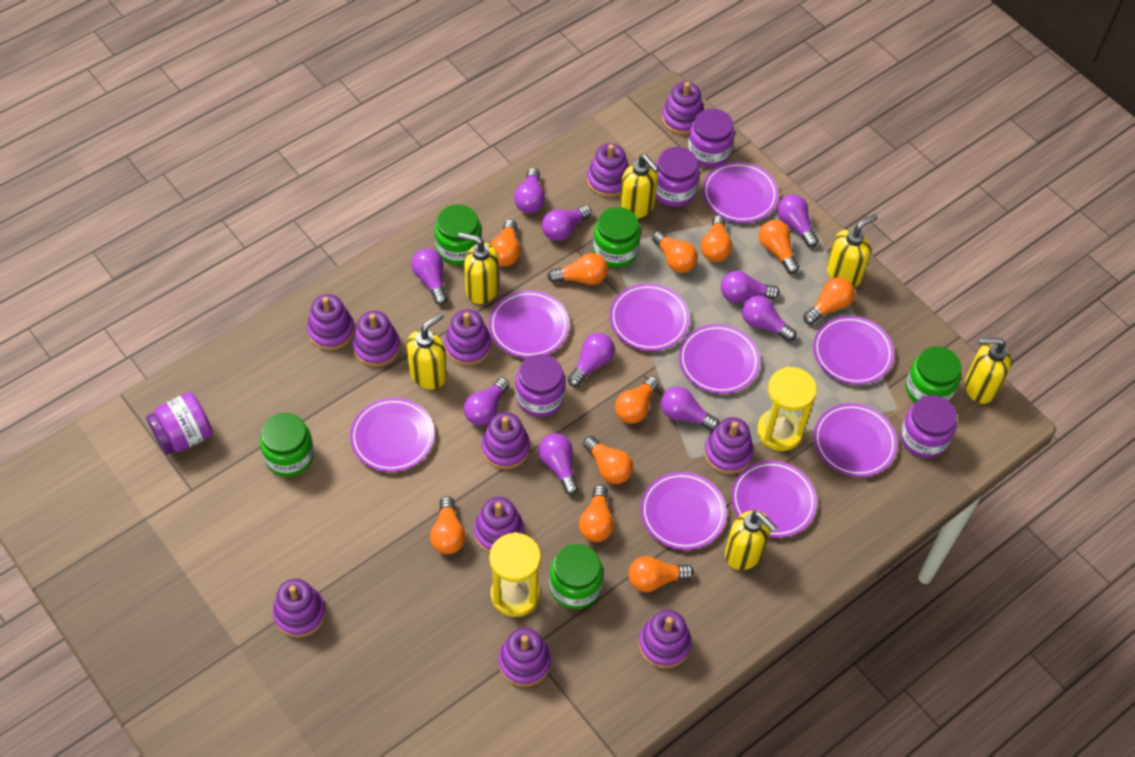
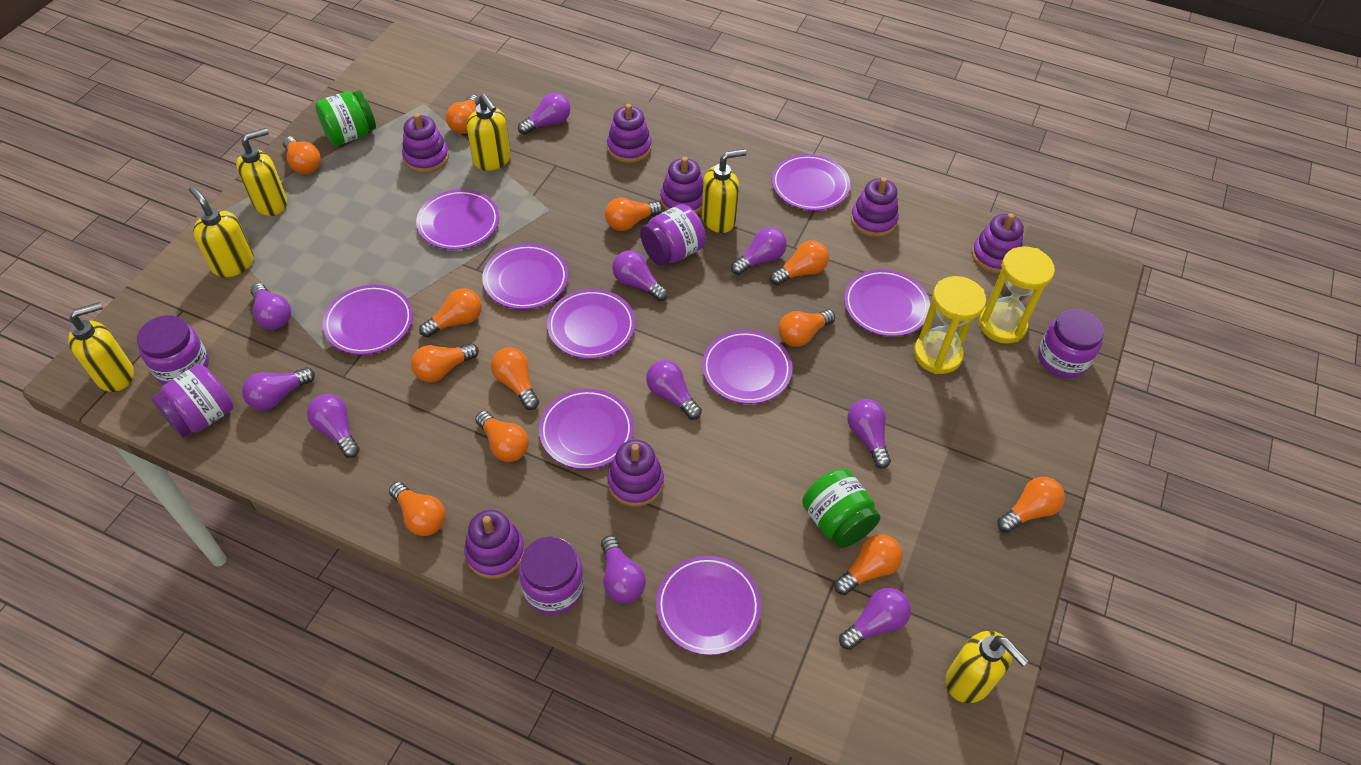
green jar: 5 -> 2
orange light bulb: 11 -> 12
purple stacking toy: 11 -> 7

